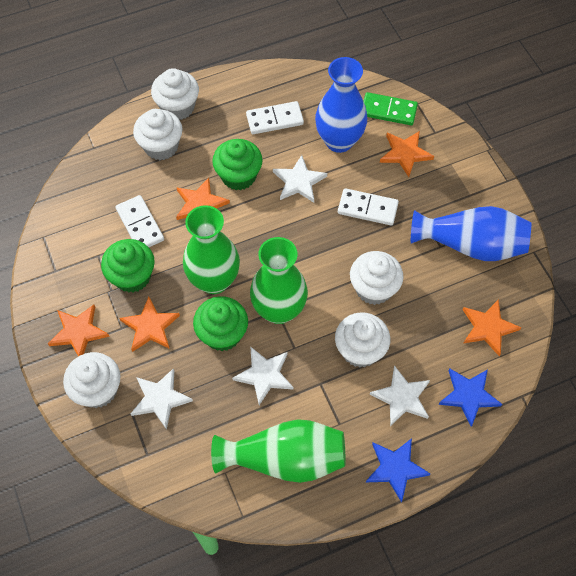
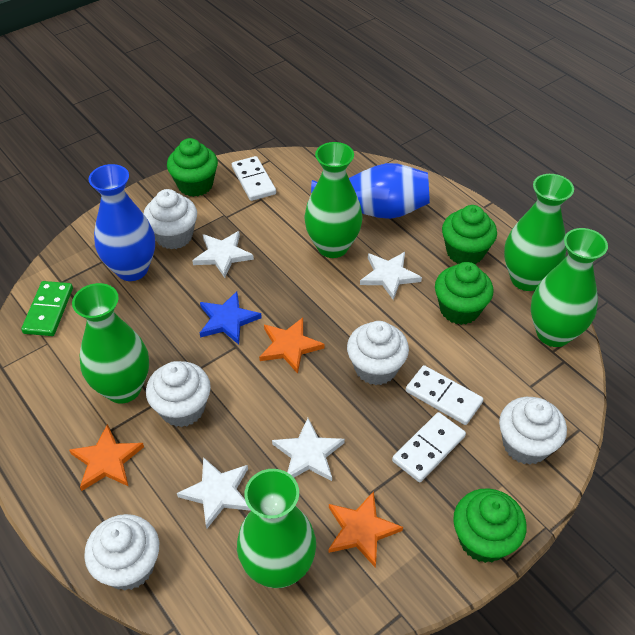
blue star: 2 -> 1
green cupcake: 3 -> 4
green vase: 3 -> 5
orange star: 5 -> 3

